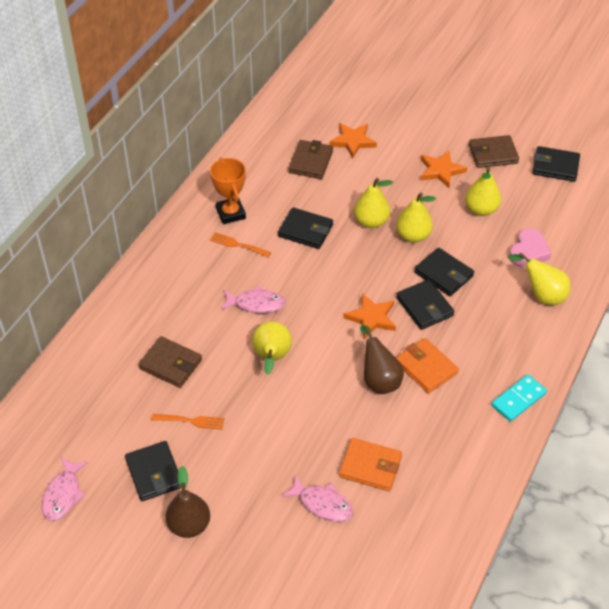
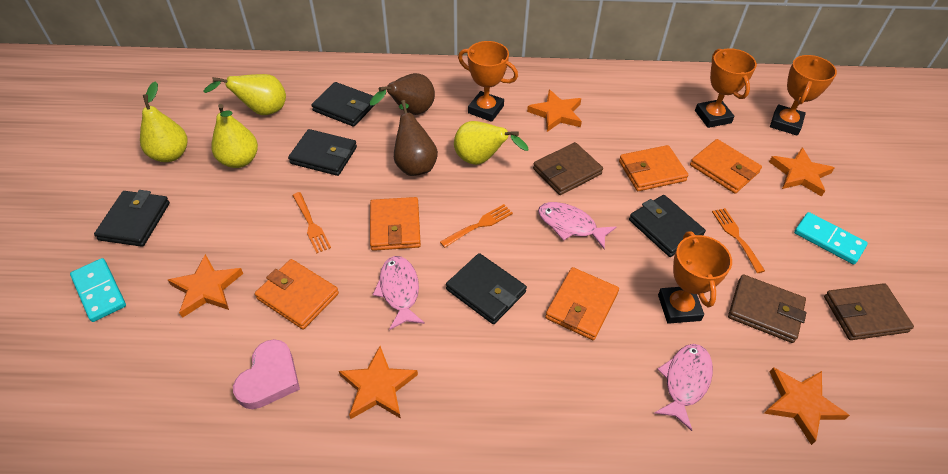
orange fork: 2 -> 3
orange star: 3 -> 5
orange trophy: 1 -> 4
orange wallet: 2 -> 5
turquoise domino: 1 -> 2
yellow pear: 5 -> 4

